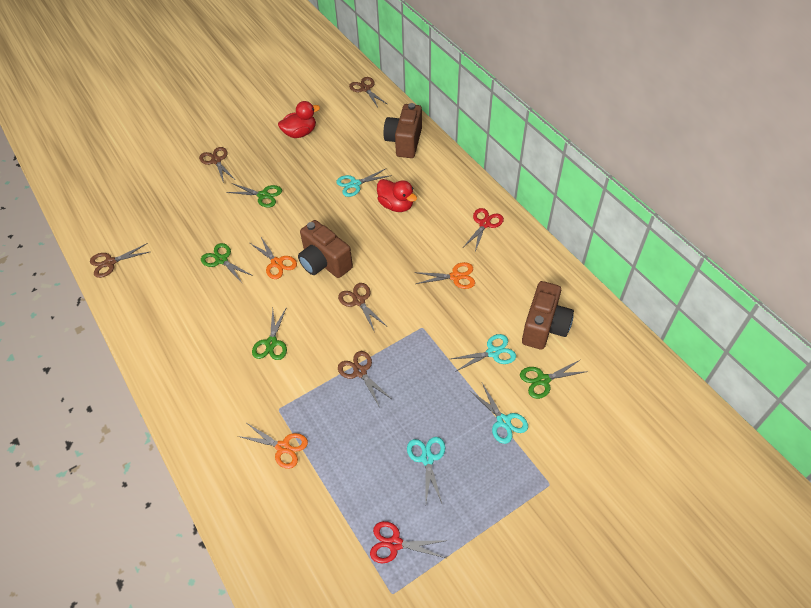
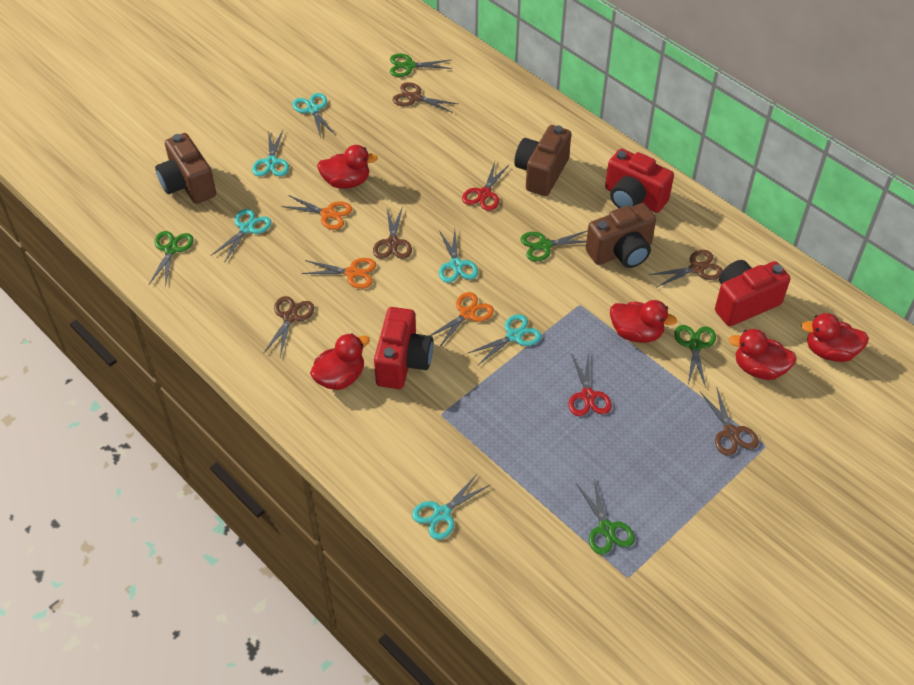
green scissors: 4 -> 5
red camera: 0 -> 3
red duck: 2 -> 5
turquoise scissors: 4 -> 6

